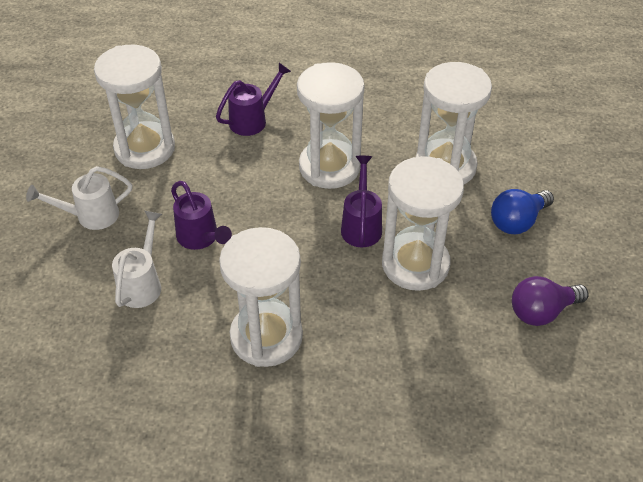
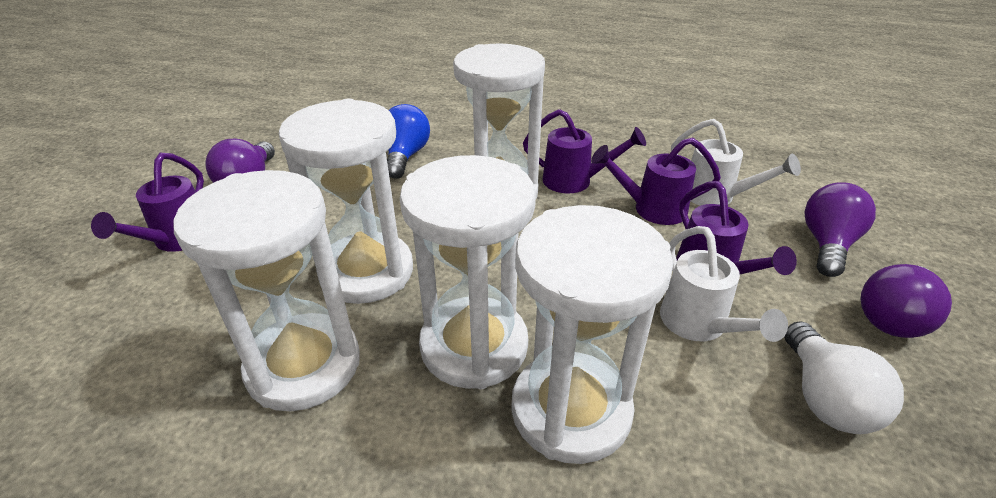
purple light bulb: 1 -> 3
purple watering can: 3 -> 4
white light bulb: 0 -> 1

